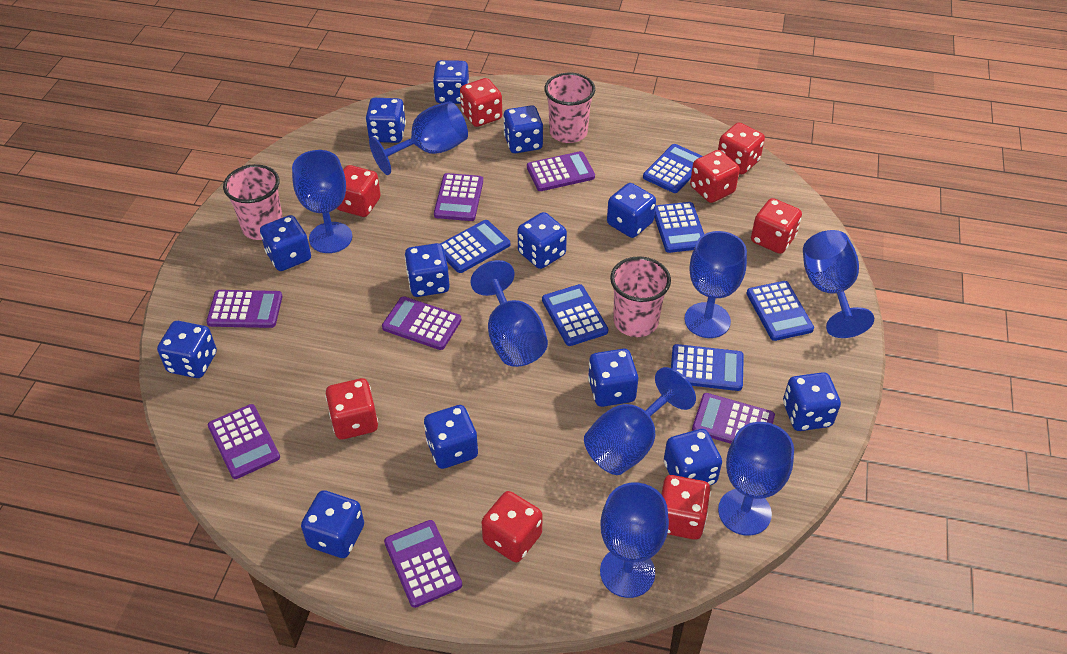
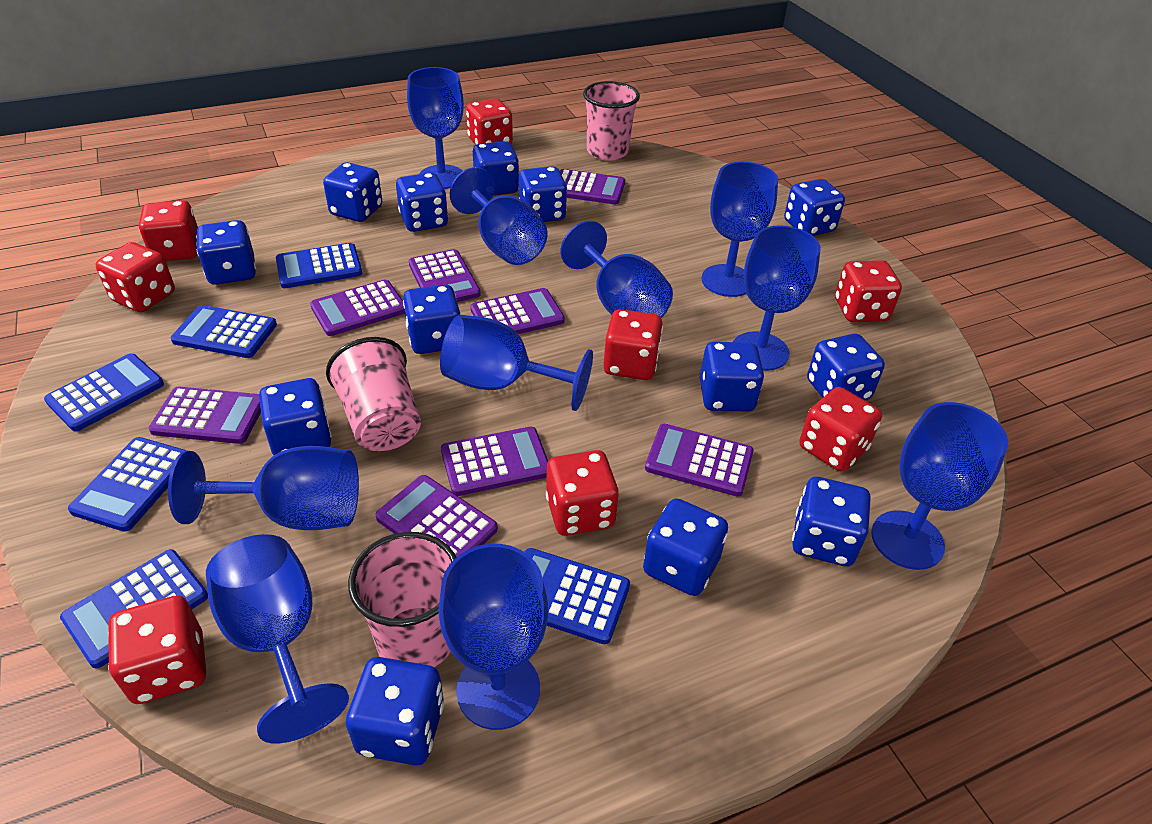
blue goblet: 8 -> 10
purple calculator: 7 -> 8

